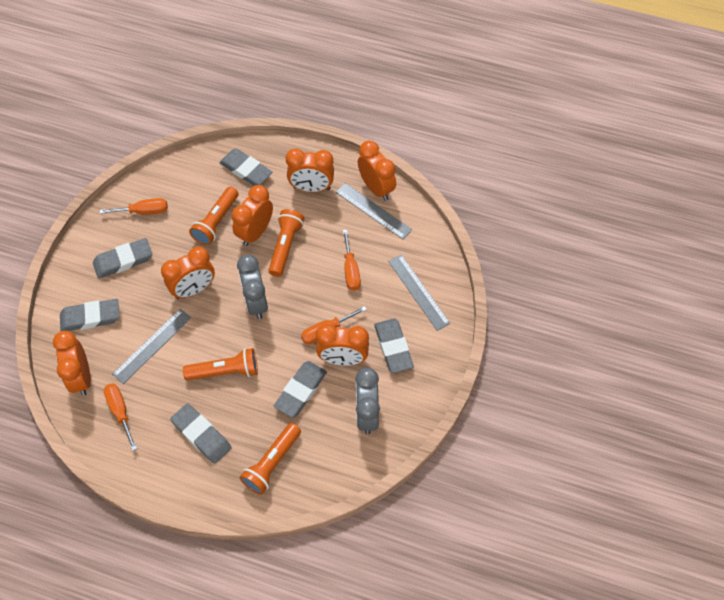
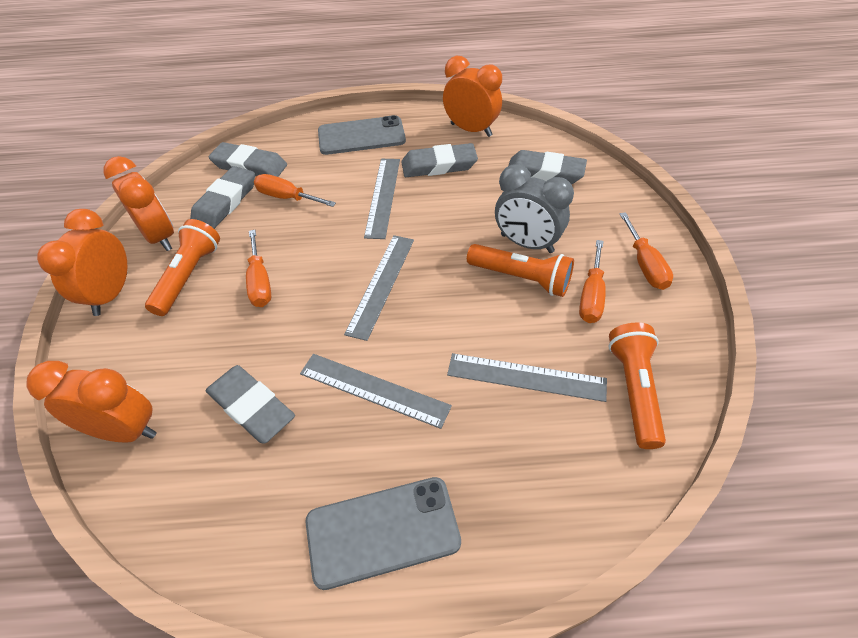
grey clock: 2 -> 1
grey eraser: 6 -> 5
grey phone: 0 -> 2
grey ruler: 3 -> 4
orange clock: 6 -> 4
orange flashlight: 4 -> 3

